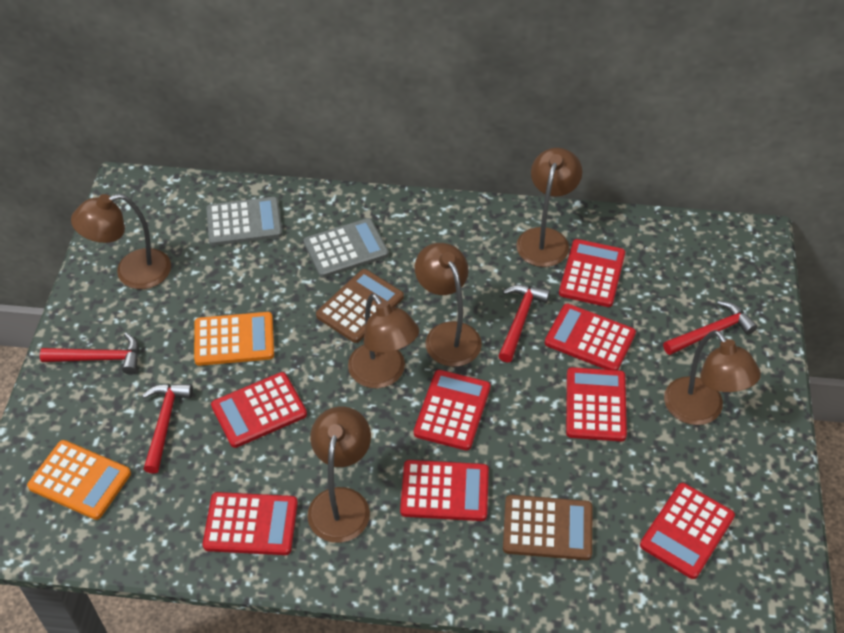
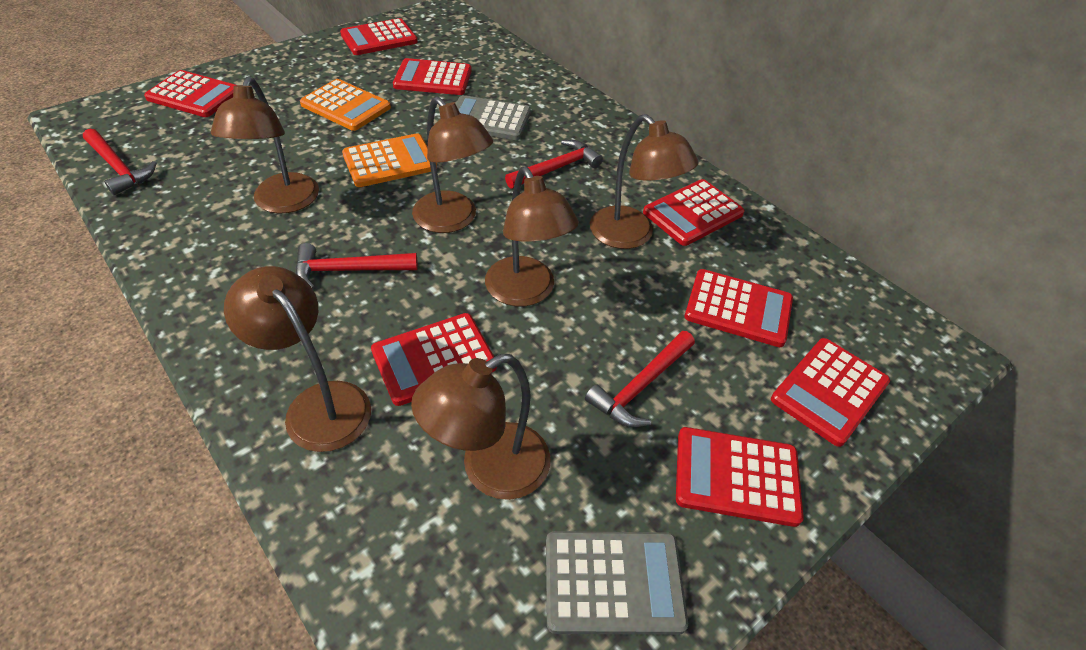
brown calculator: 2 -> 0

